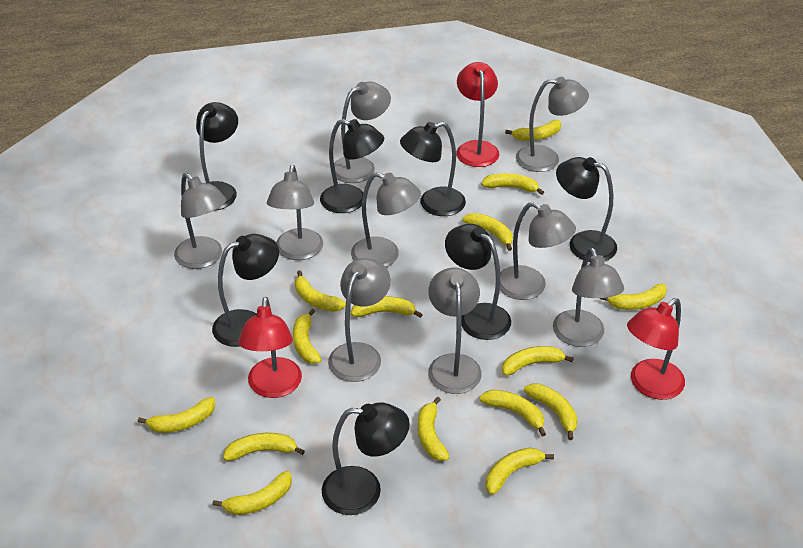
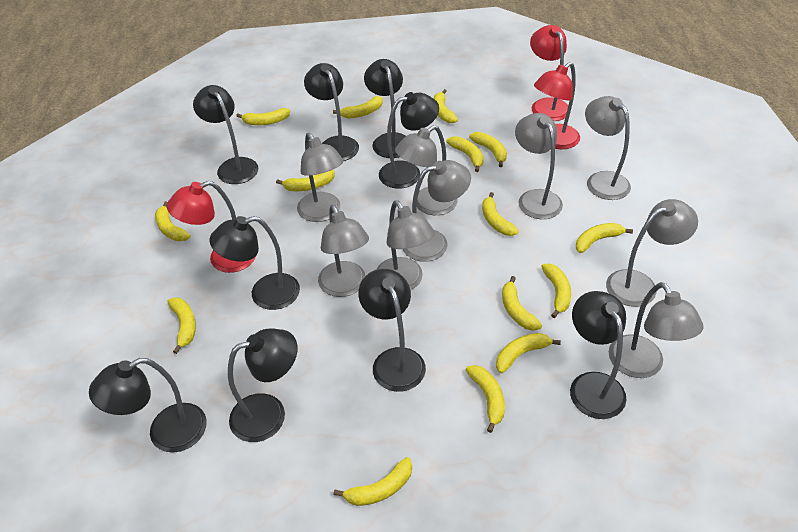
black lamp: 7 -> 9

